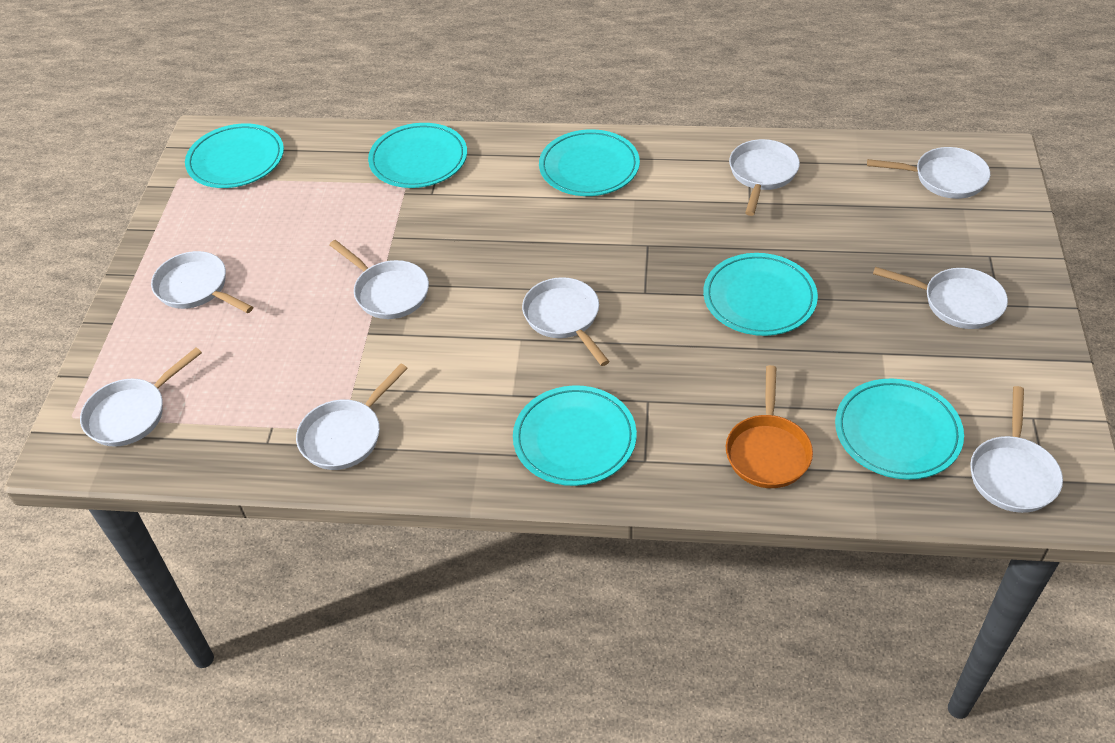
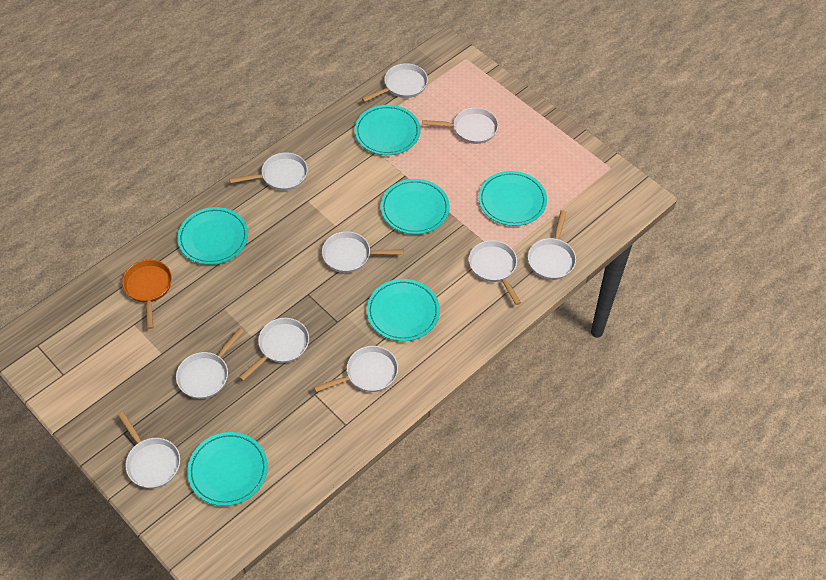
white pan: 9 -> 10

